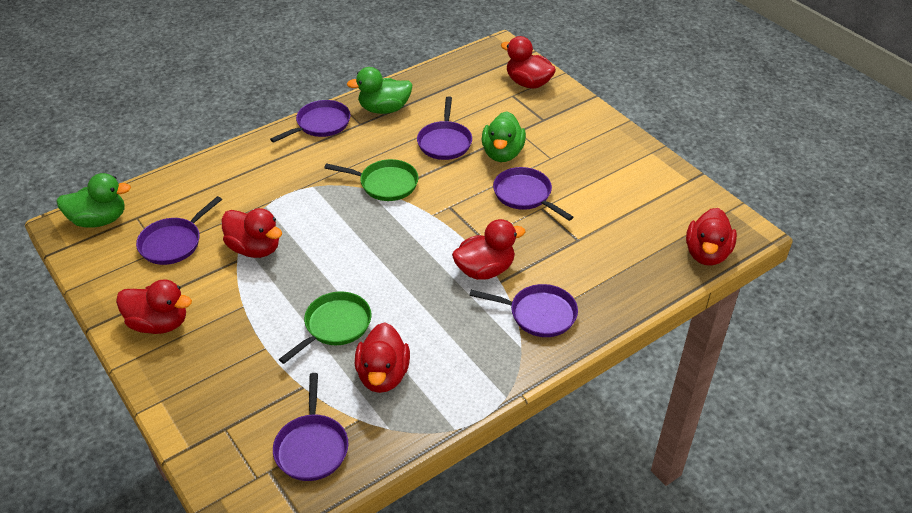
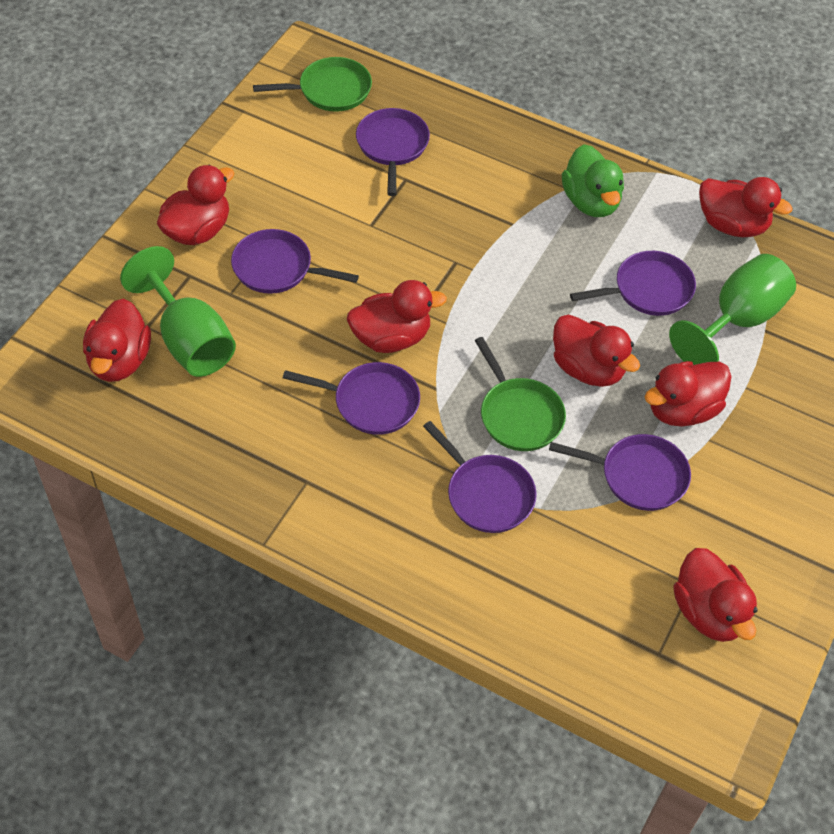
green duck: 3 -> 1
green goblet: 0 -> 2
red duck: 6 -> 7

